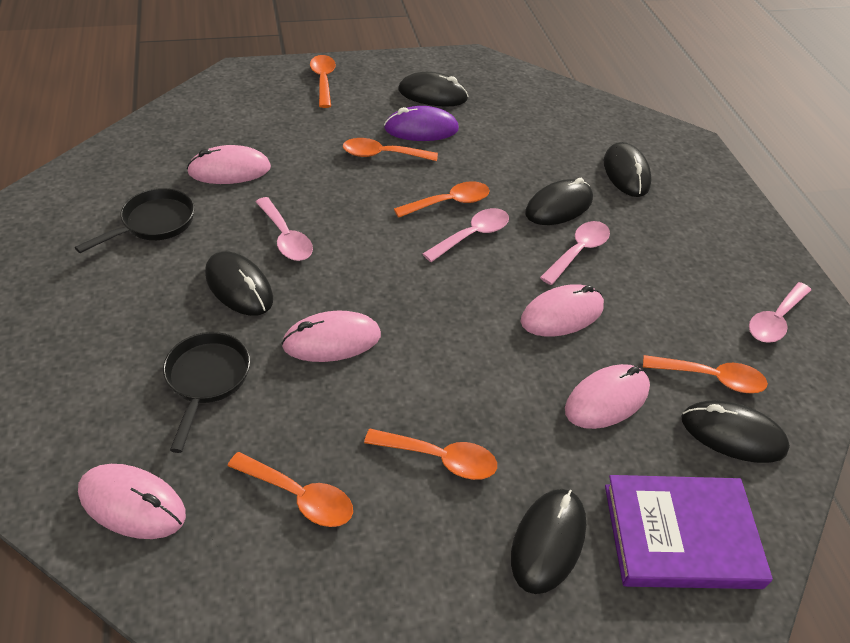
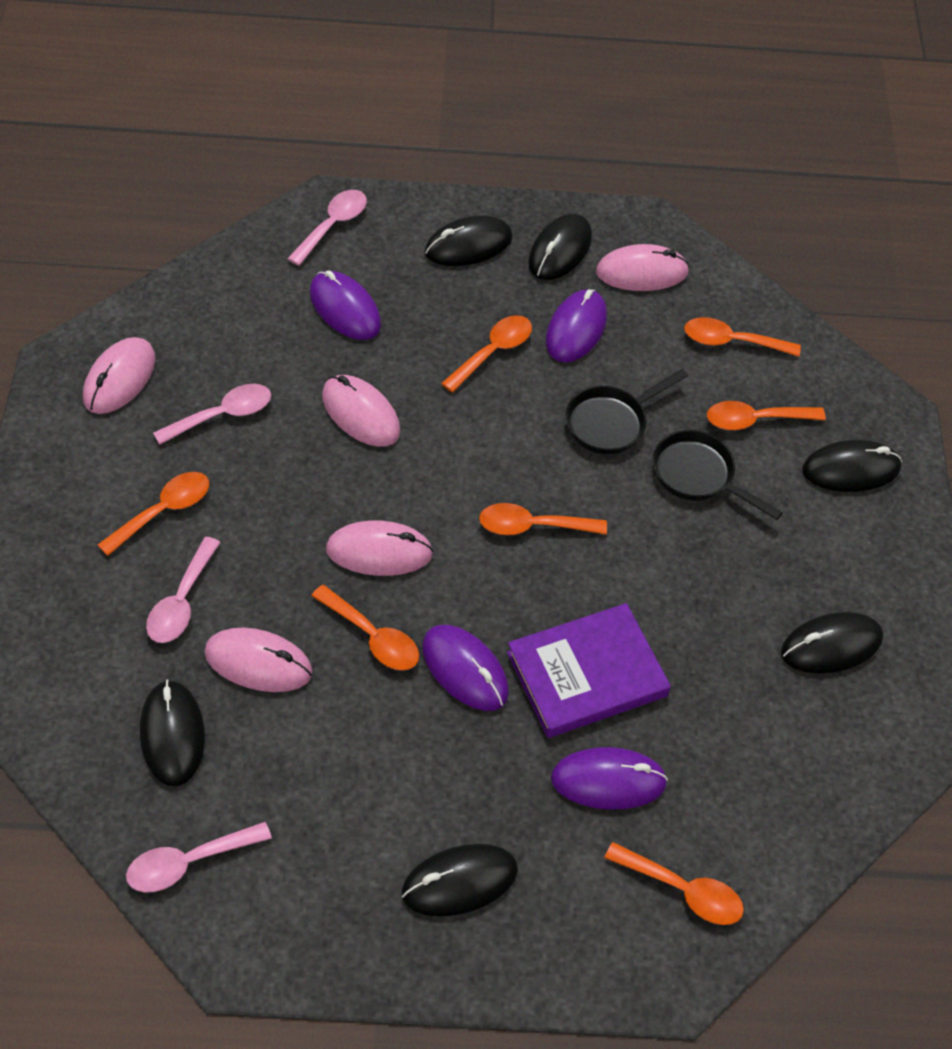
orange spoon: 6 -> 7
purple mouse: 1 -> 4

